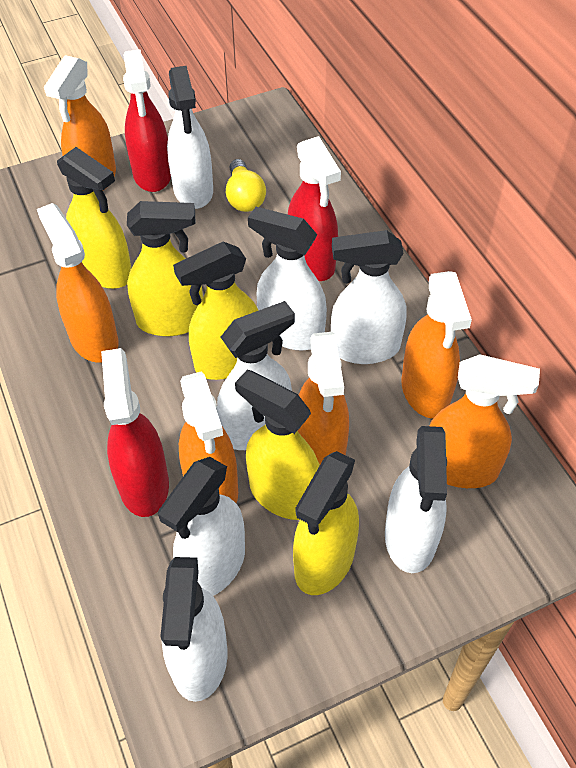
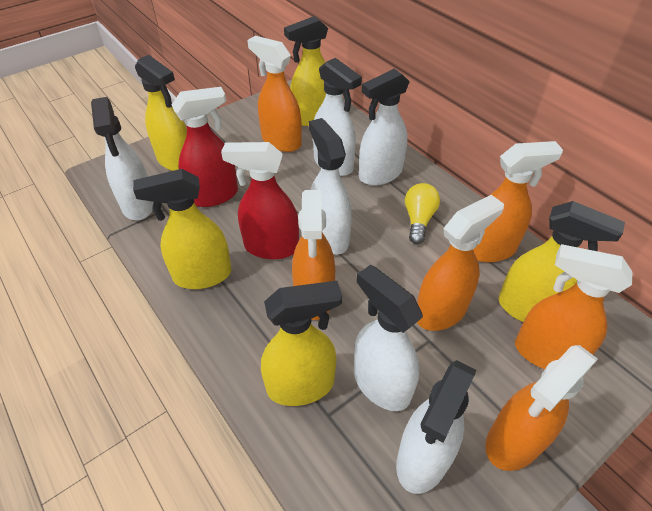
red spray bottle: 3 -> 2
white spray bottle: 7 -> 6

